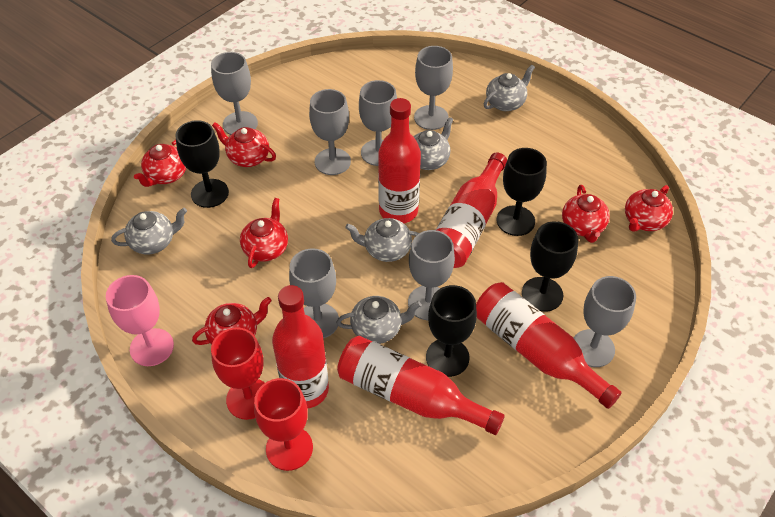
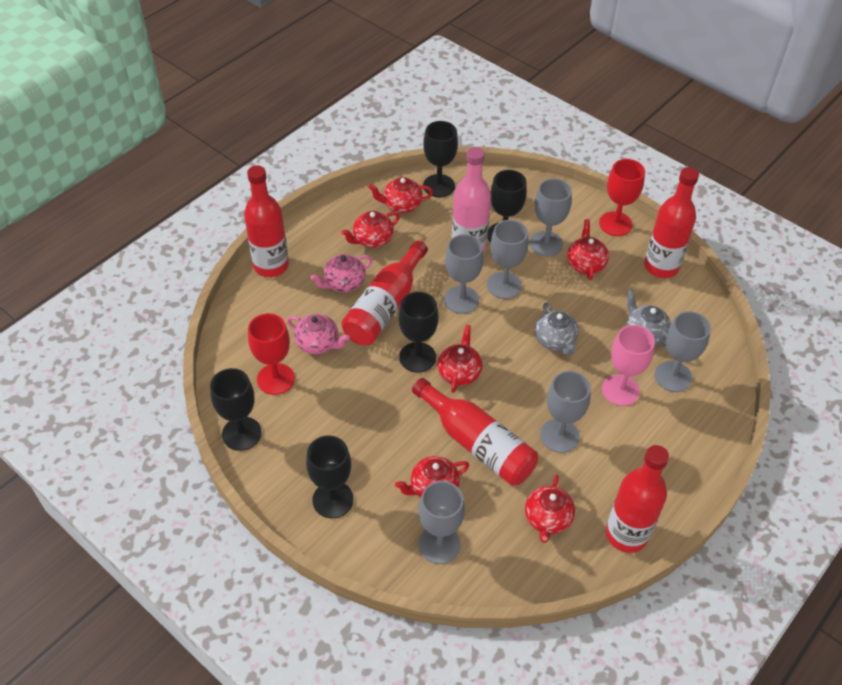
black goblet: 4 -> 5
grey goblet: 7 -> 6
grey teapot: 5 -> 2
pink bottle: 0 -> 1
pink teapot: 0 -> 2

